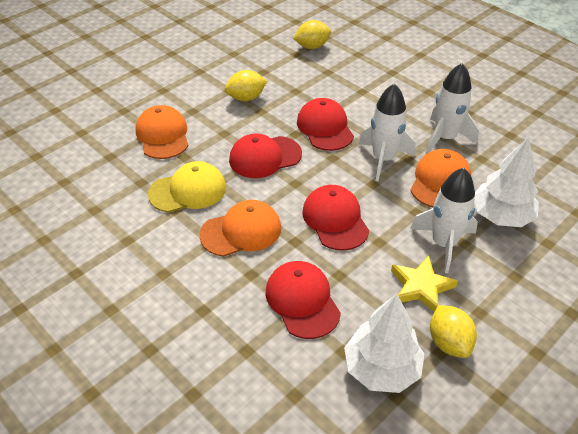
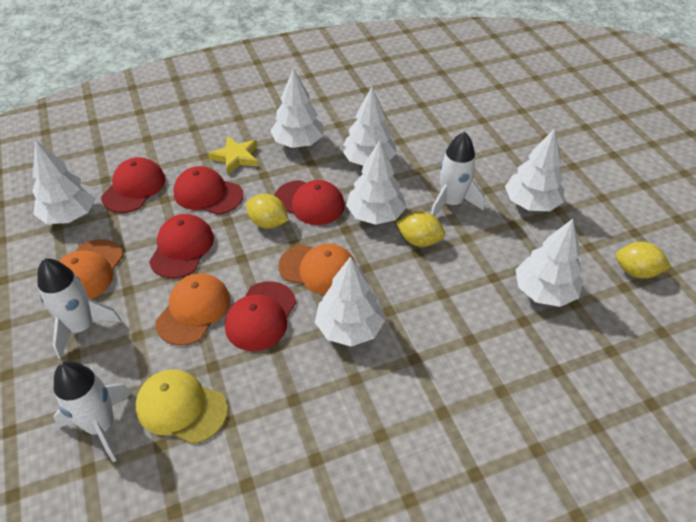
red cap: 4 -> 5
white tree: 2 -> 7

